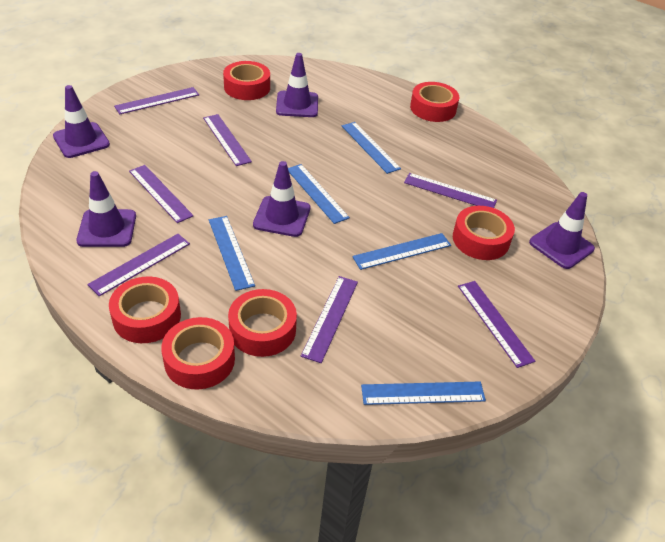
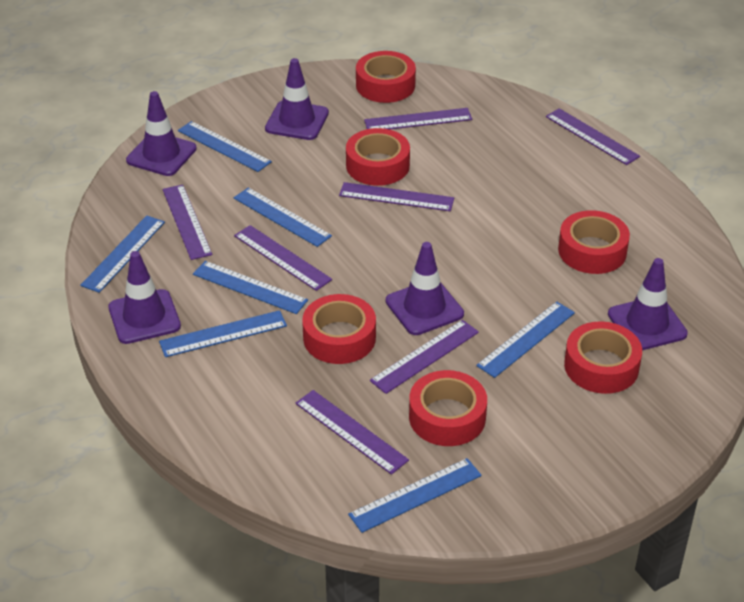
blue ruler: 5 -> 7

